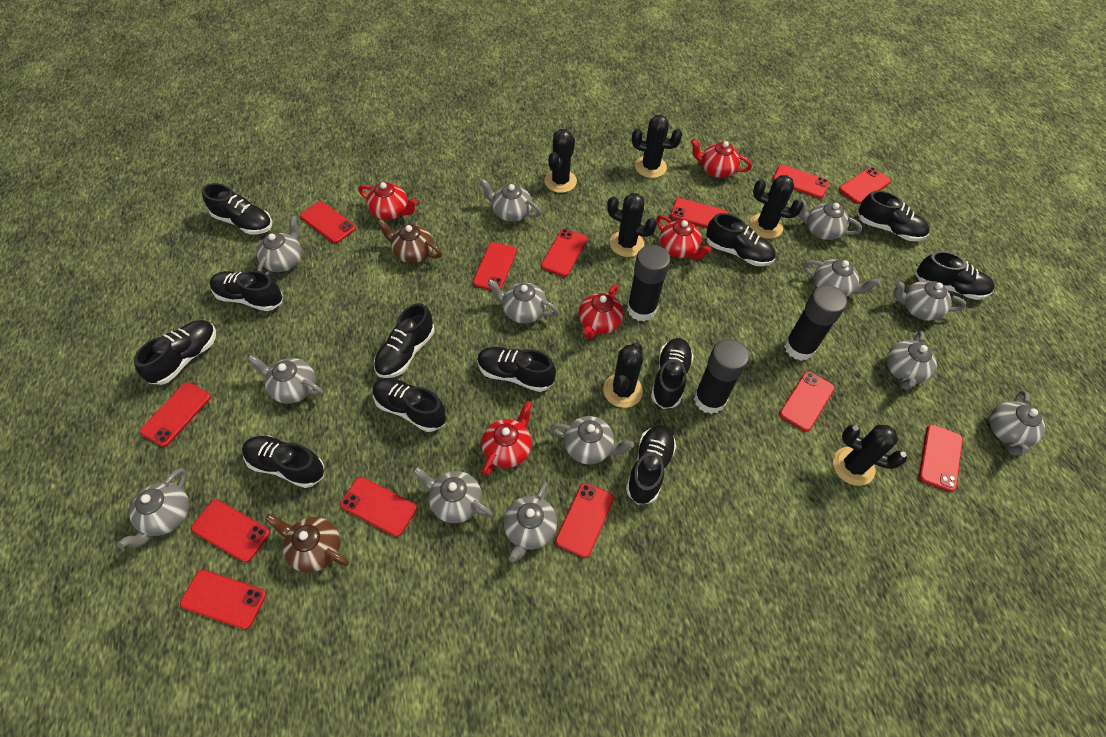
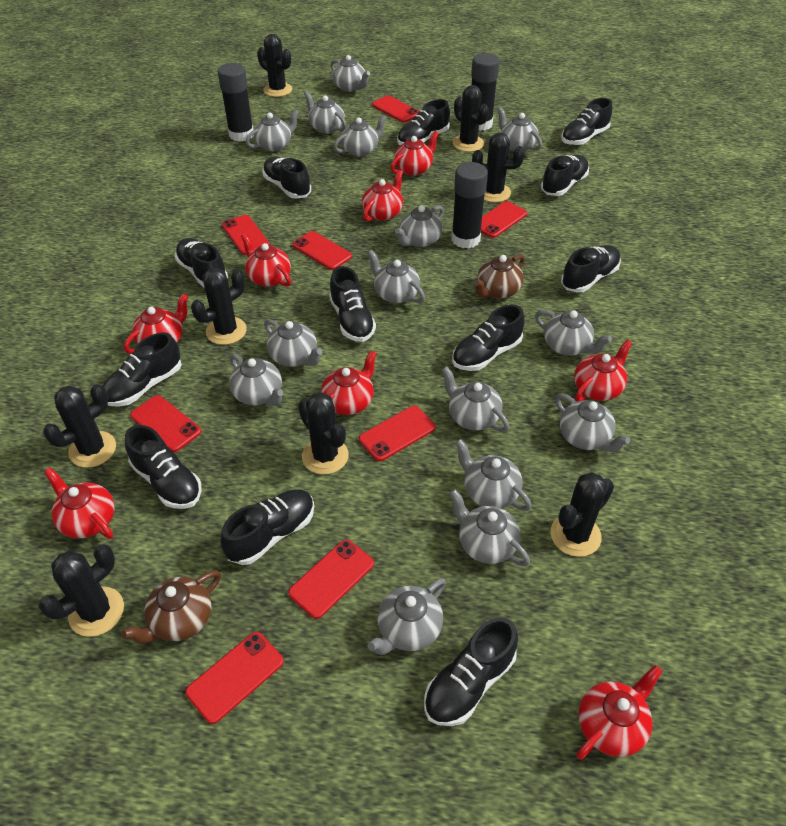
black cactus: 6 -> 8
grey teapot: 13 -> 15
red phone: 13 -> 8
red teapot: 5 -> 8

